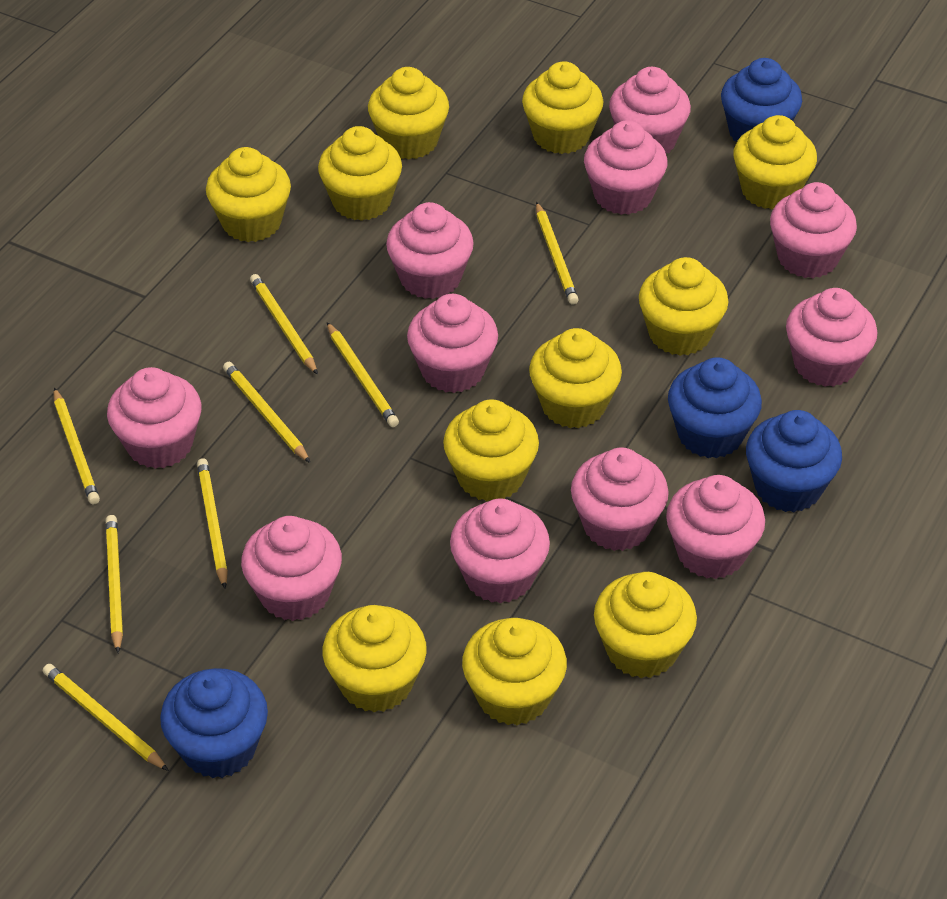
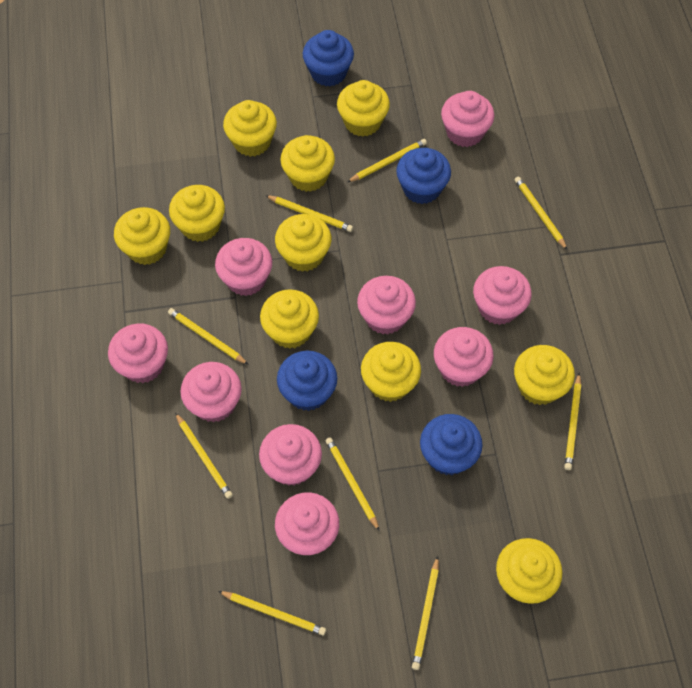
pink cupcake: 11 -> 9
yellow cupcake: 11 -> 10
yellow pencil: 8 -> 9

